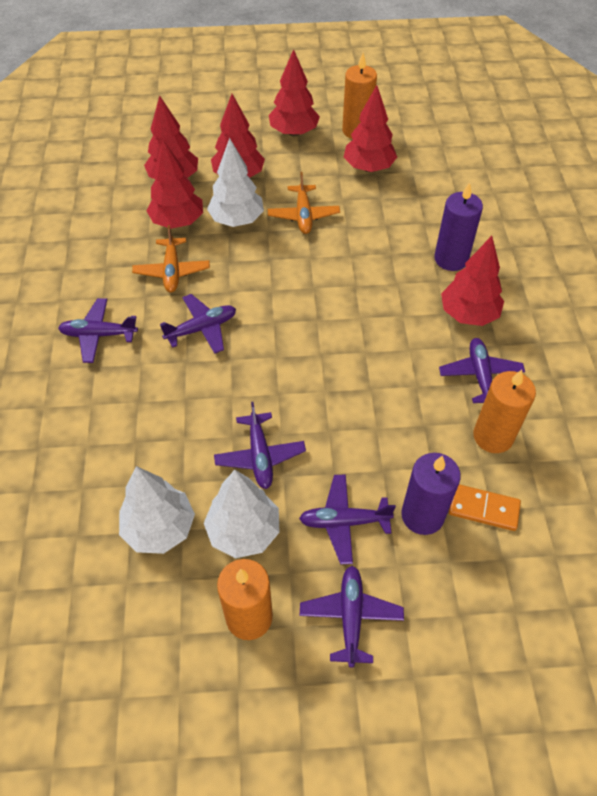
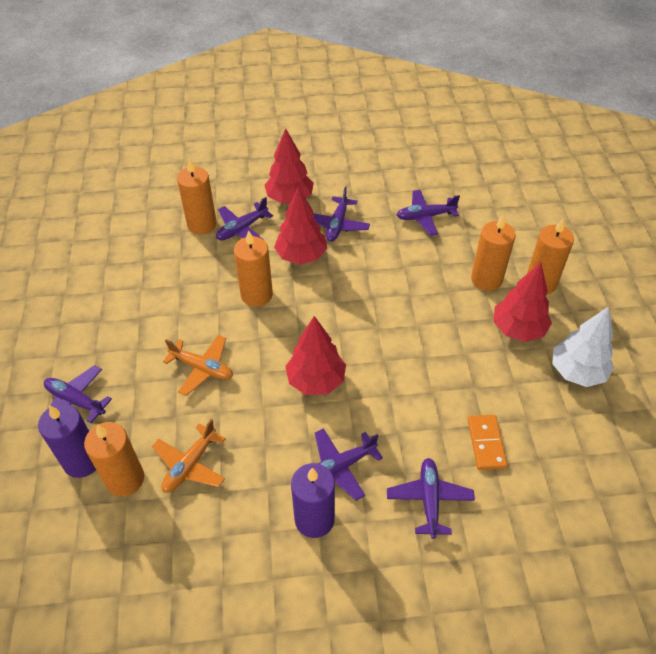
orange candle: 3 -> 5
red tree: 6 -> 4
white tree: 3 -> 1

